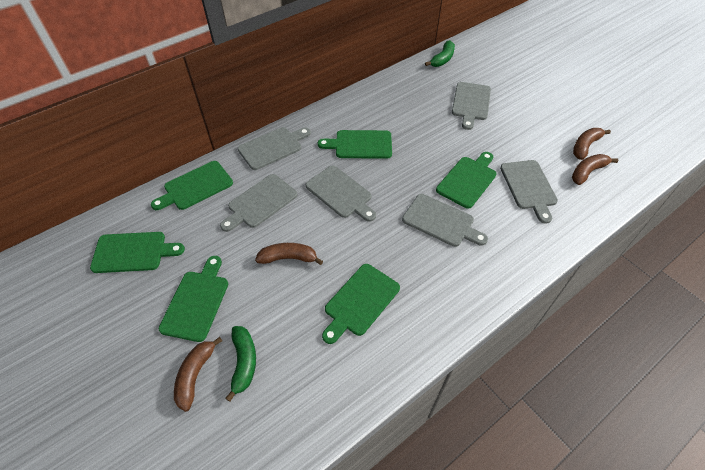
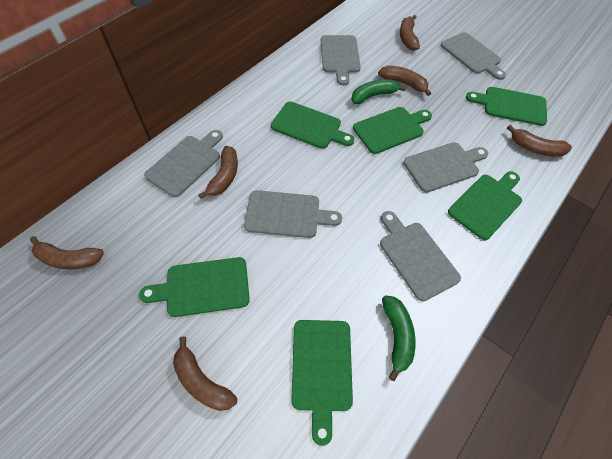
brown banana: 4 -> 6

